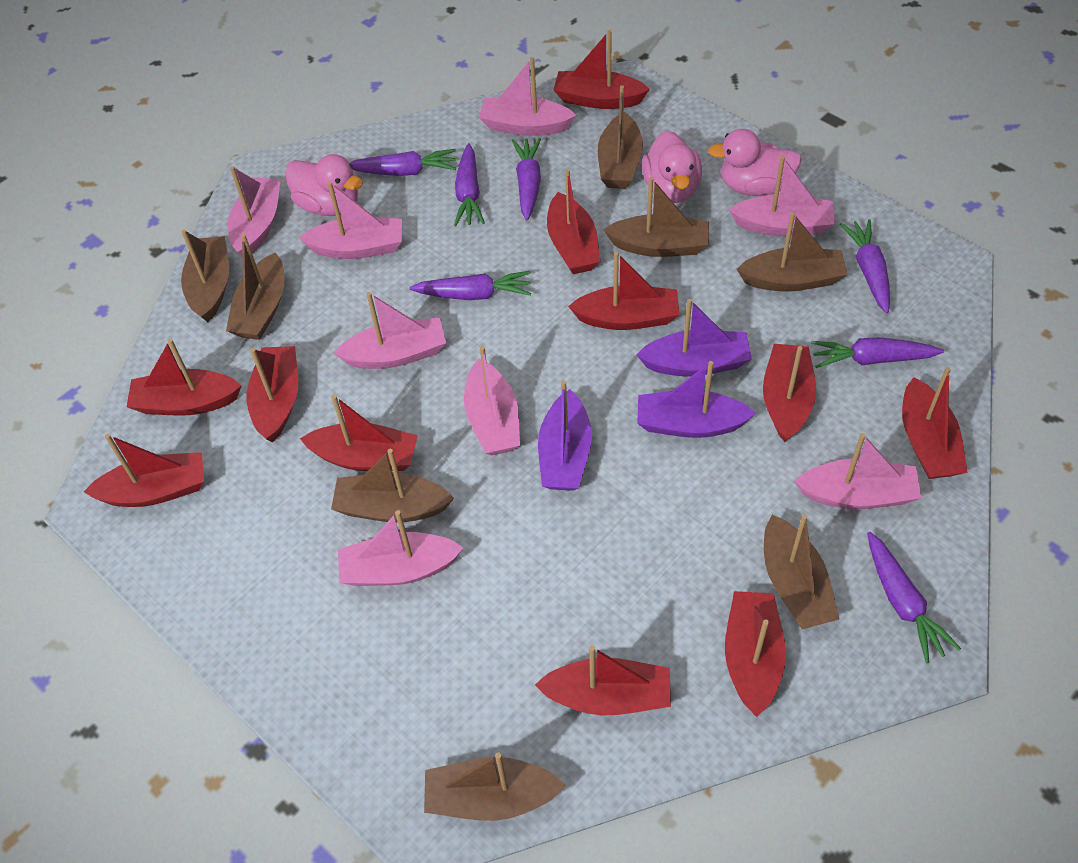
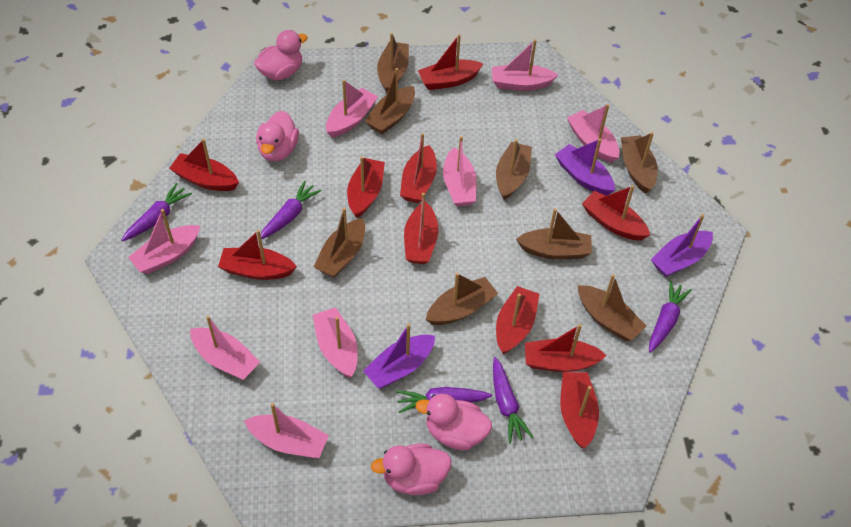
pink duck: 3 -> 4
purple carrot: 7 -> 5
red boat: 11 -> 10

